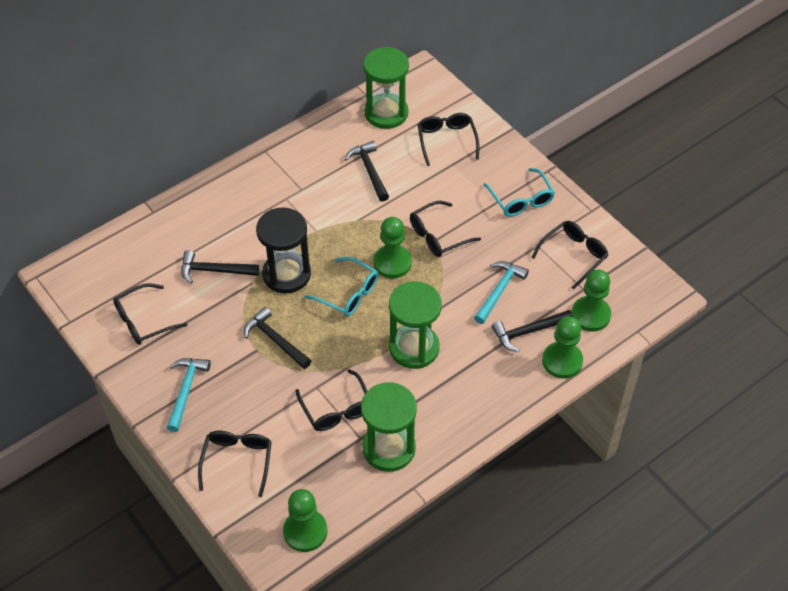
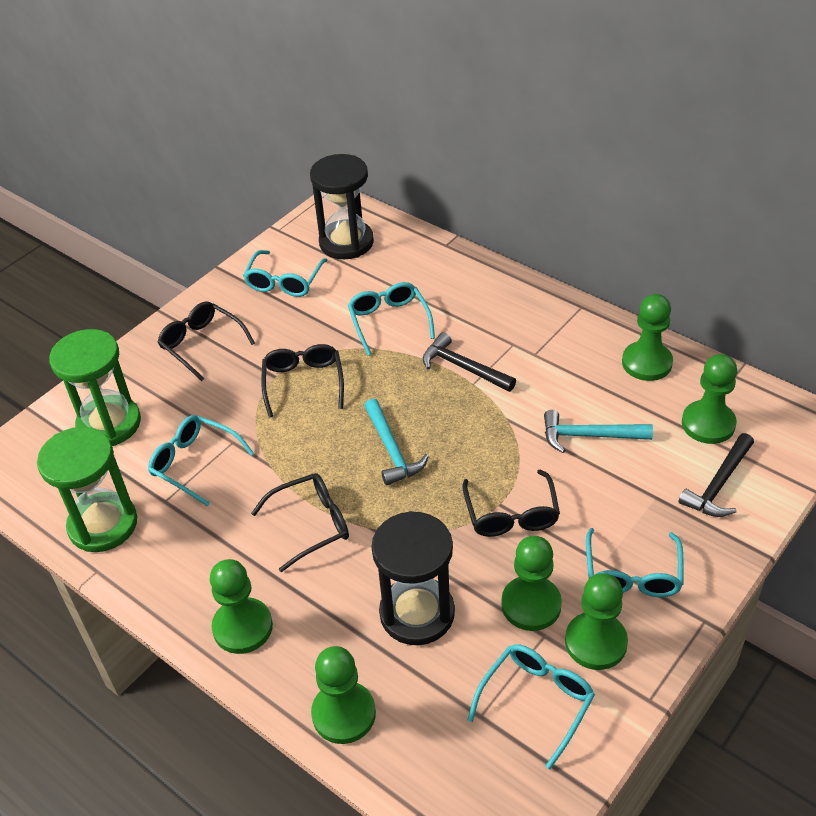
black glasses: 6 -> 4
black hammer: 4 -> 2
black hourglass: 1 -> 2
green hourglass: 3 -> 2
green pawn: 4 -> 6
turquoise glasses: 2 -> 5

